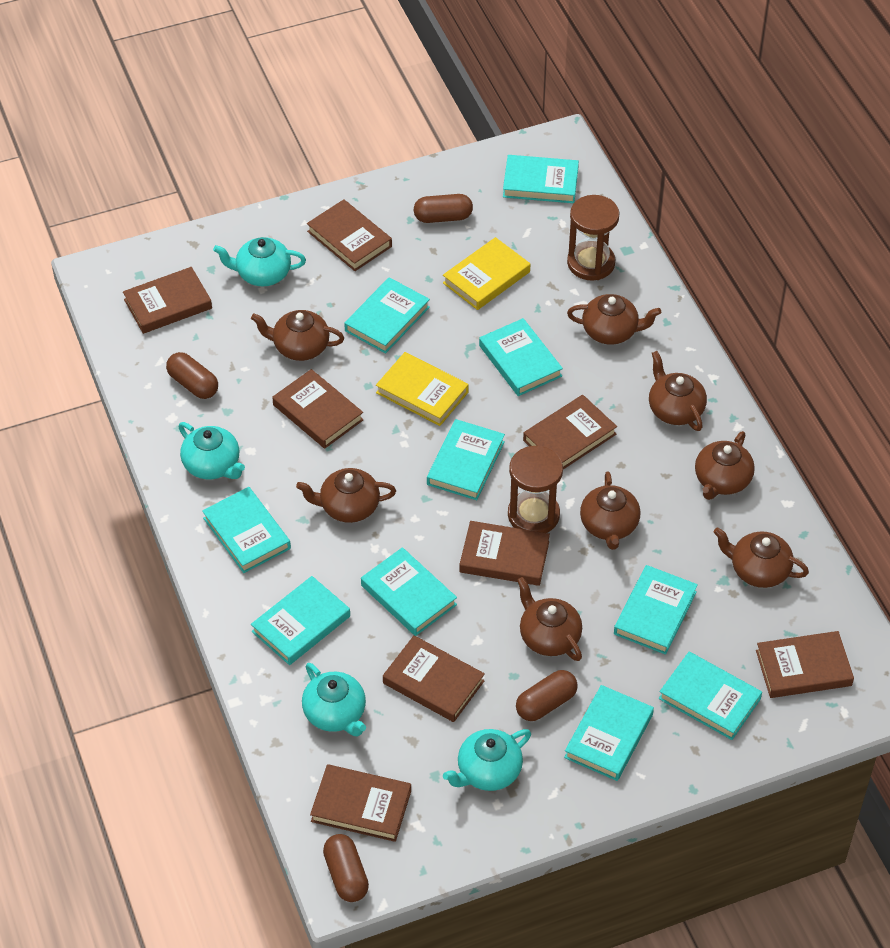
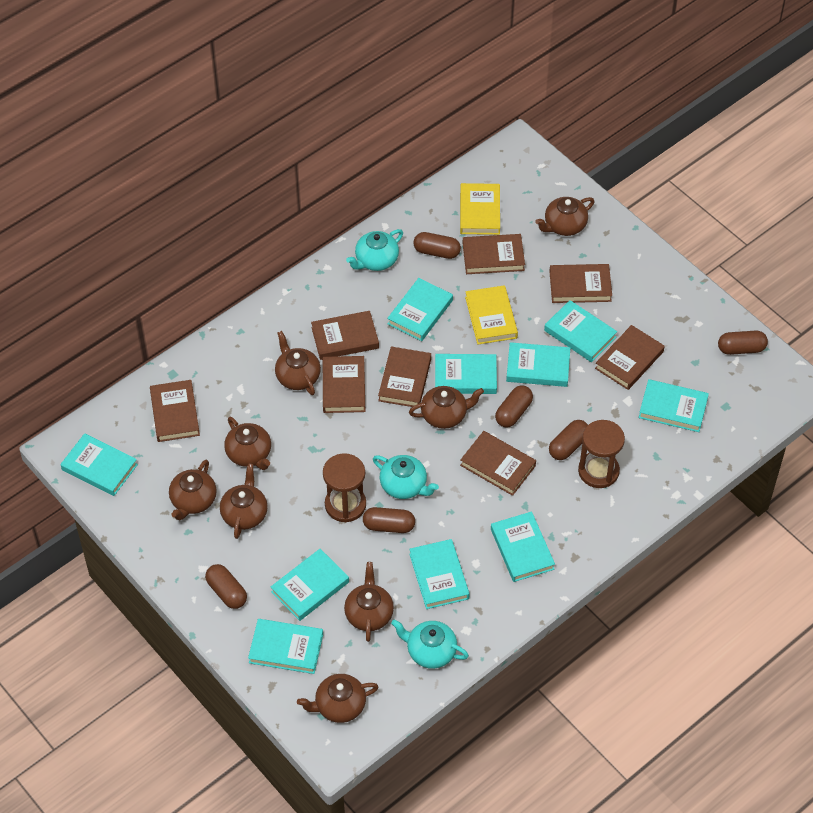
brown capsule: 4 -> 6
turquoise teapot: 4 -> 3

